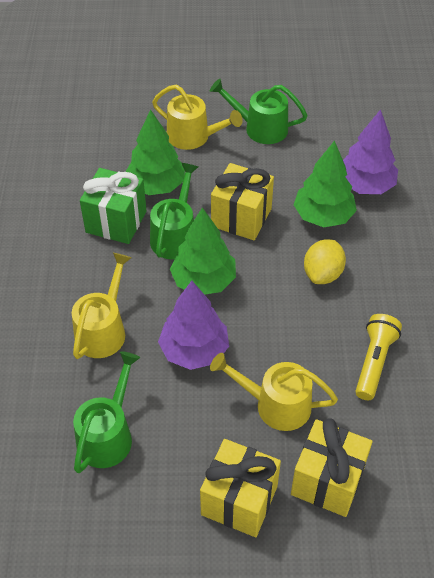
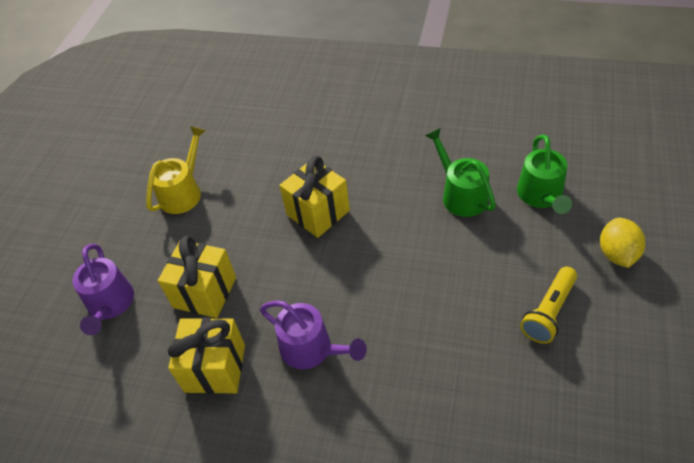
green gift: 1 -> 0
green tree: 3 -> 0
green watering can: 3 -> 2
purple tree: 2 -> 0
purple watering can: 0 -> 2
yellow watering can: 3 -> 1

